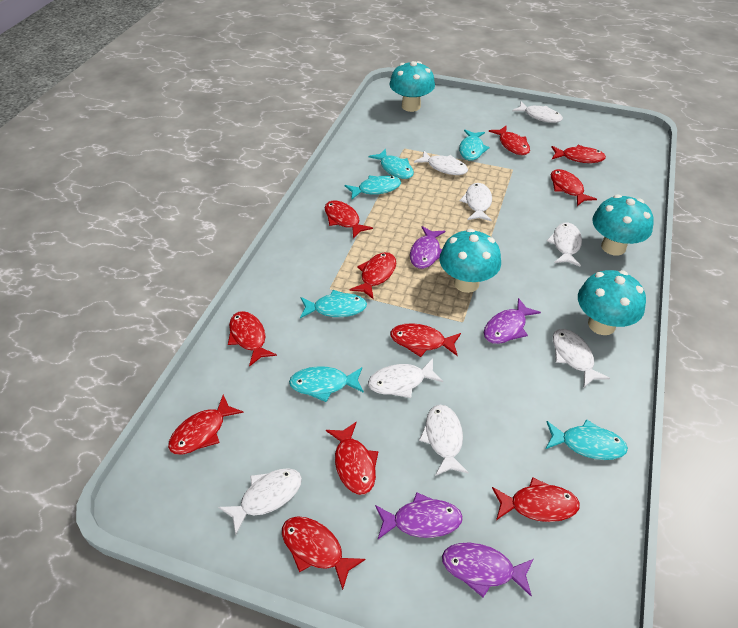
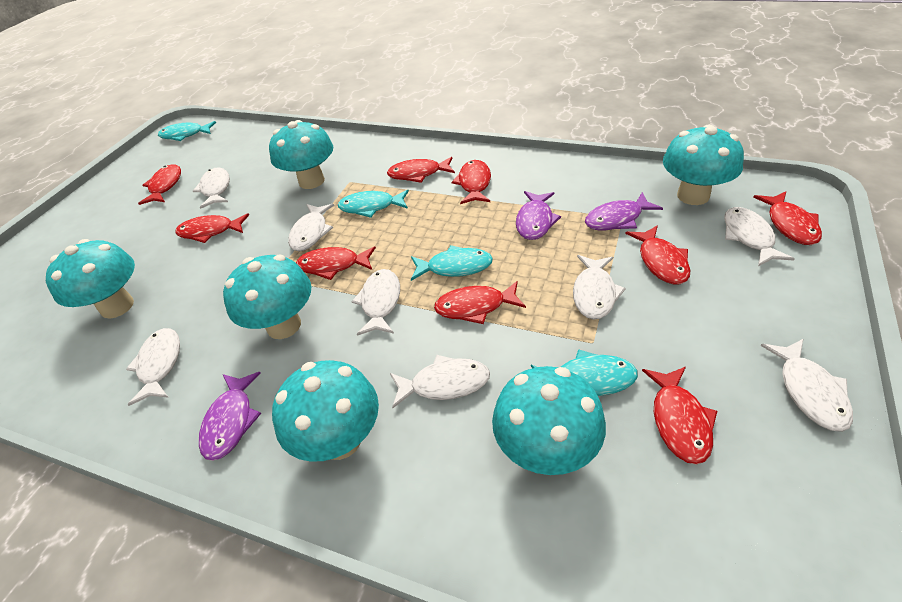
purple fish: 4 -> 3
red fish: 11 -> 9
turquoise fish: 6 -> 4
turquoise mushroom: 4 -> 6

